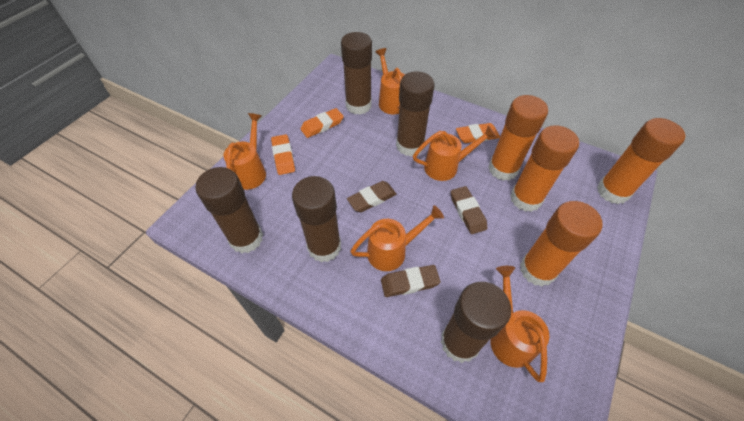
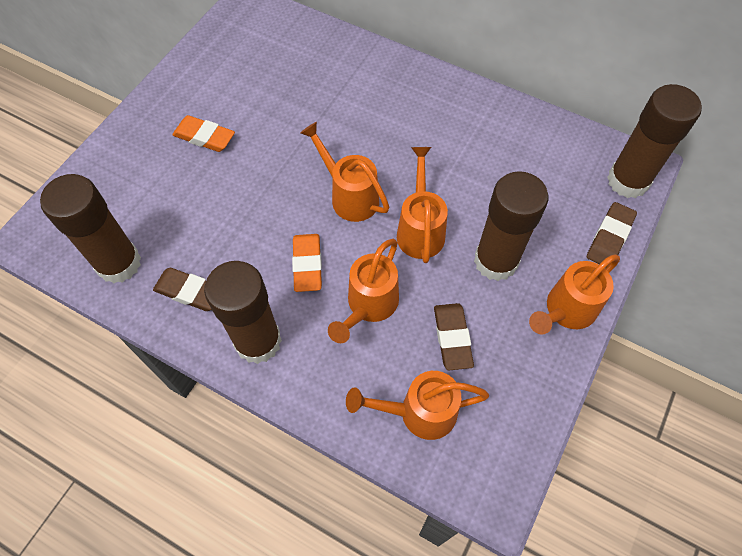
brown glue stick: 5 -> 4
orange eraser: 3 -> 2
orange glue stick: 4 -> 0

